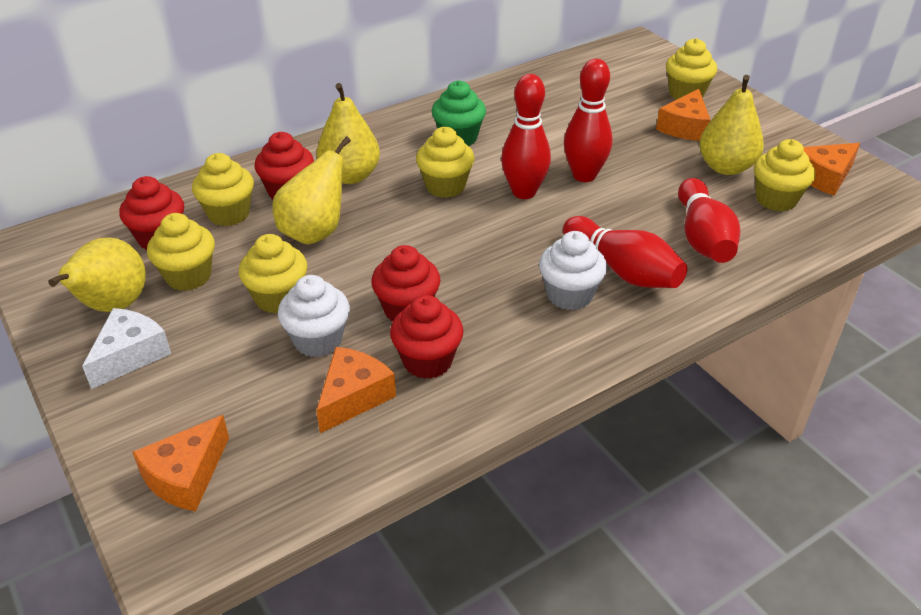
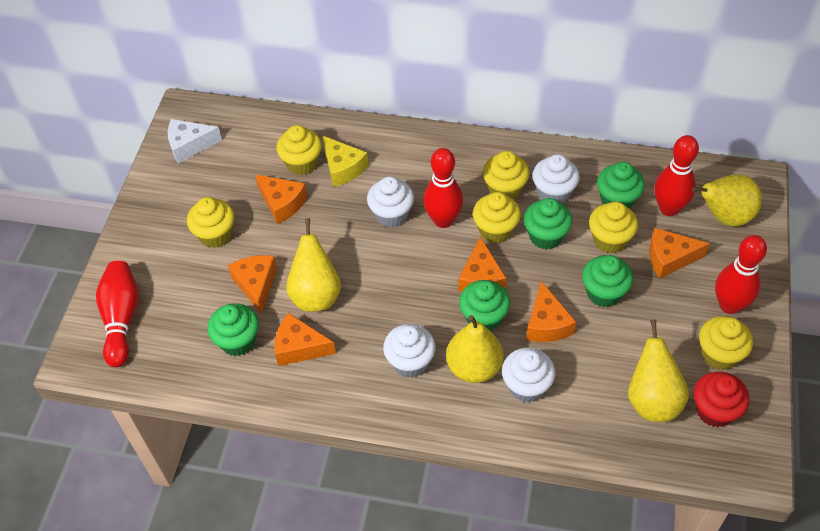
green cupcake: 1 -> 5
orange cheese: 4 -> 6
red cupcake: 4 -> 1
white cupcake: 2 -> 4
yellow cheese: 0 -> 1

